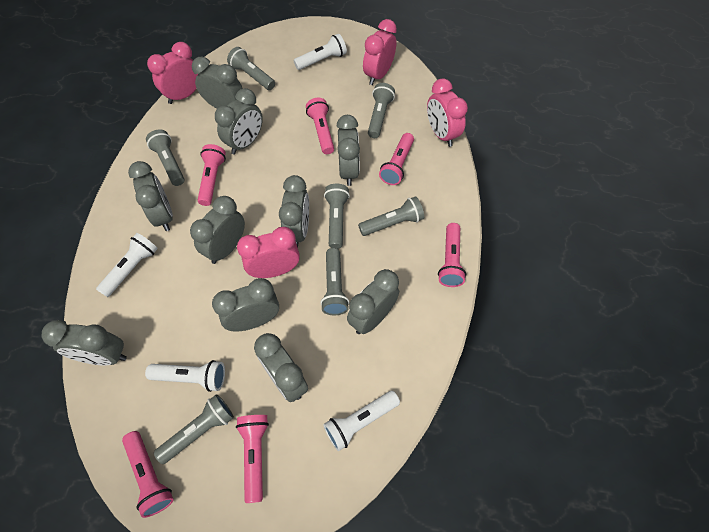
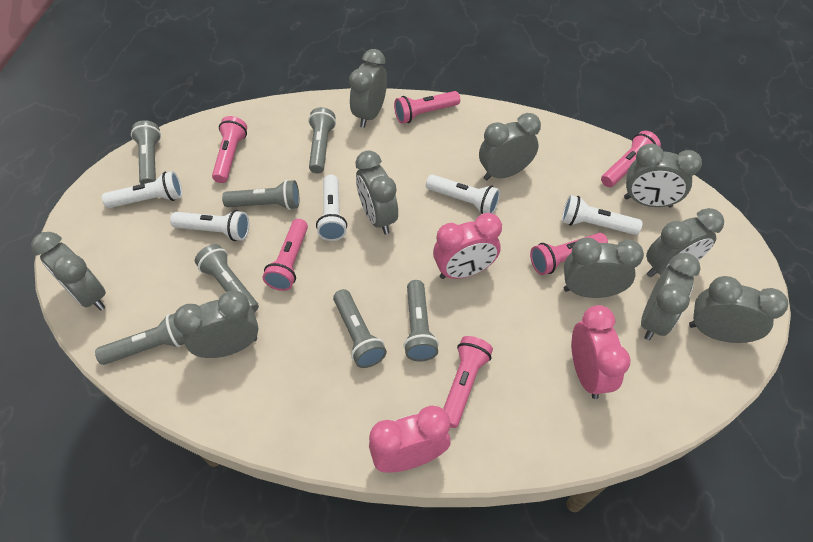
pink clock: 4 -> 3
white flashlight: 4 -> 5

